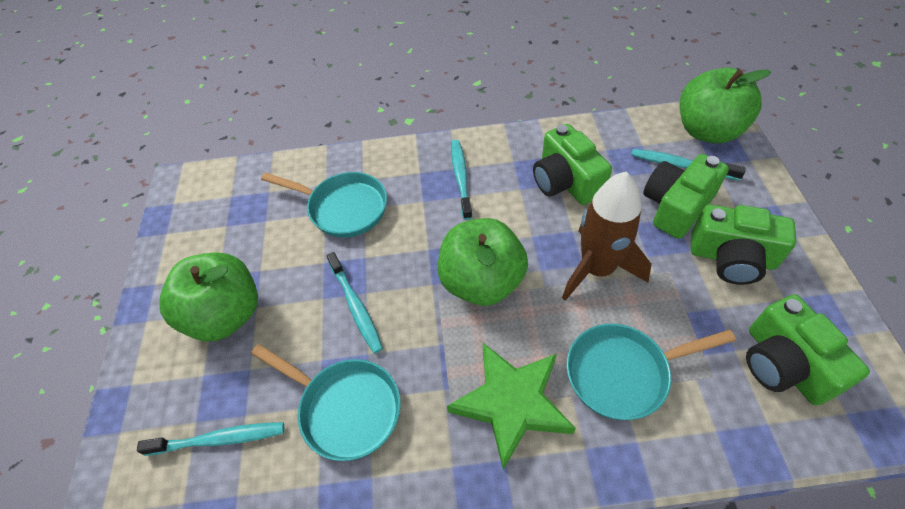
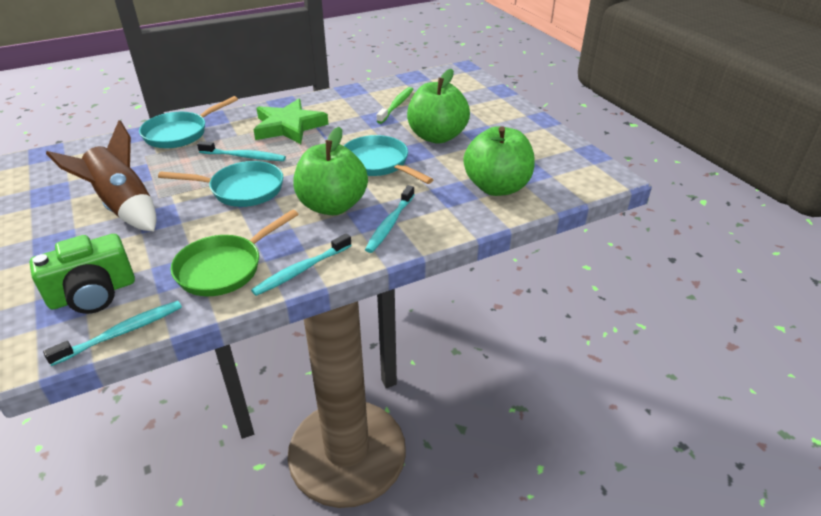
green camera: 4 -> 1
green pan: 0 -> 1
green toothbrush: 0 -> 1

